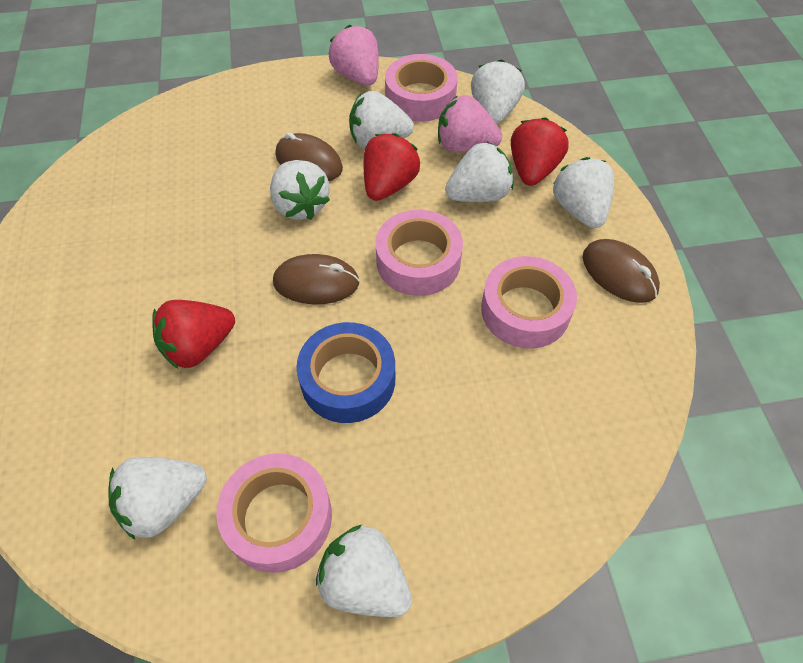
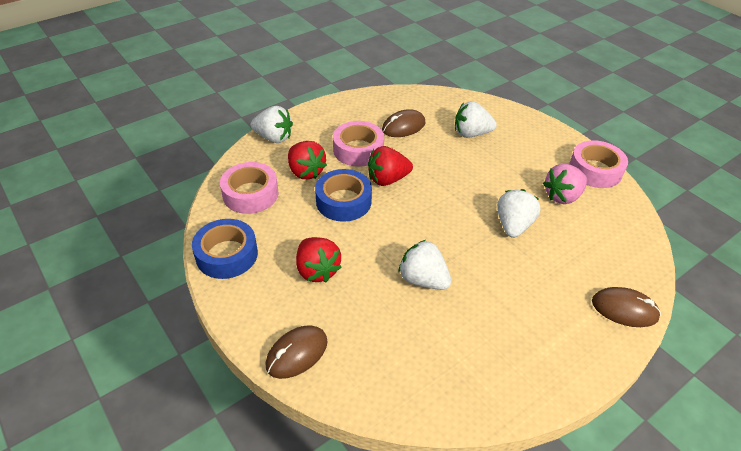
blue tape: 1 -> 2
pink strawberry: 2 -> 1
pink tape: 4 -> 3
white strawberry: 7 -> 4

